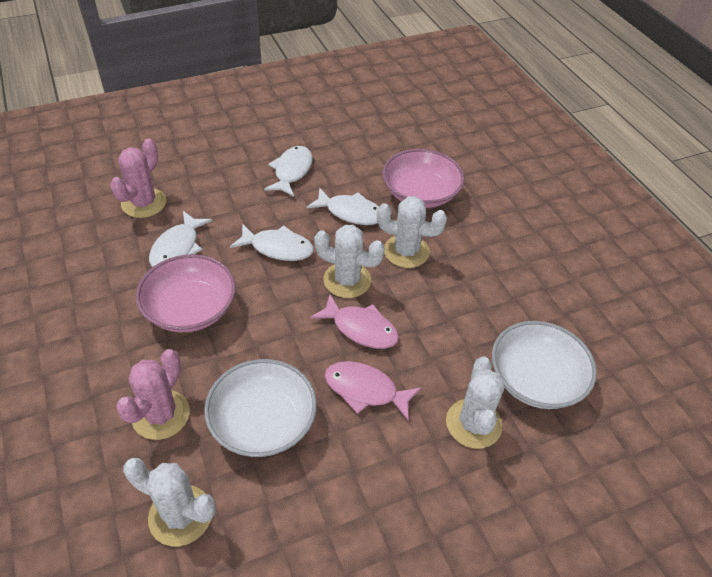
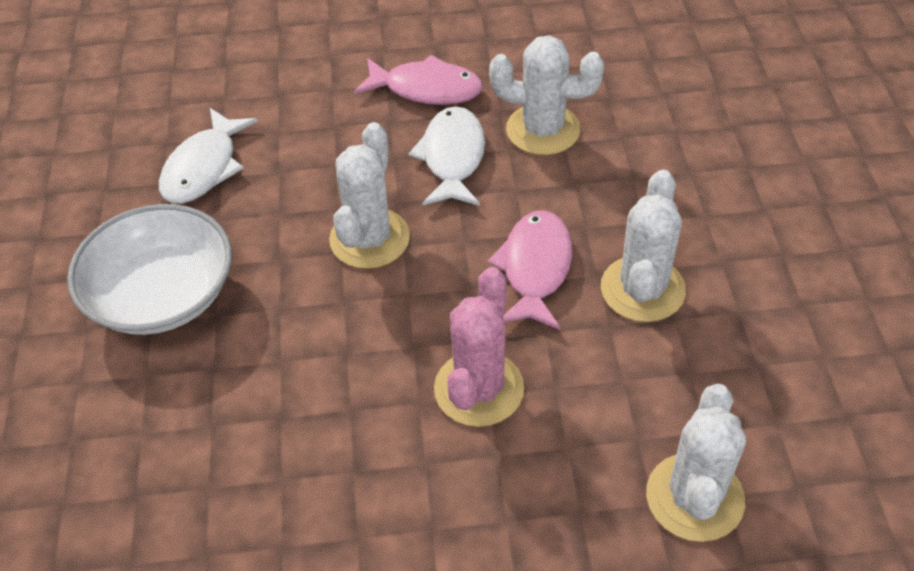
pink bowl: 2 -> 0
pink cactus: 2 -> 1
white bowl: 2 -> 1
white fish: 4 -> 2

